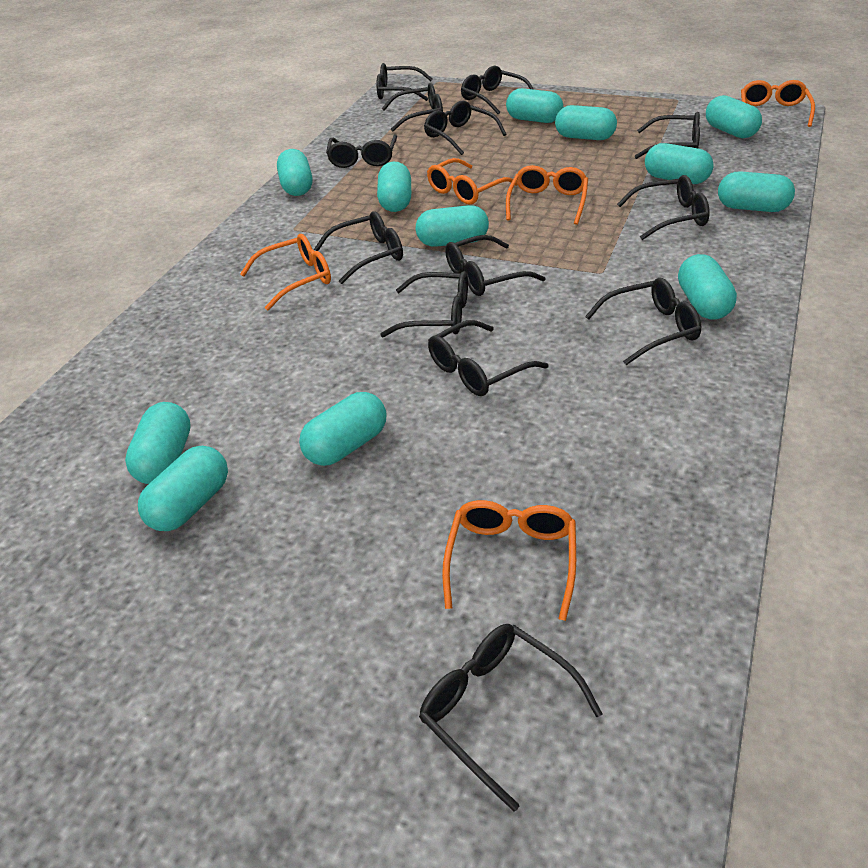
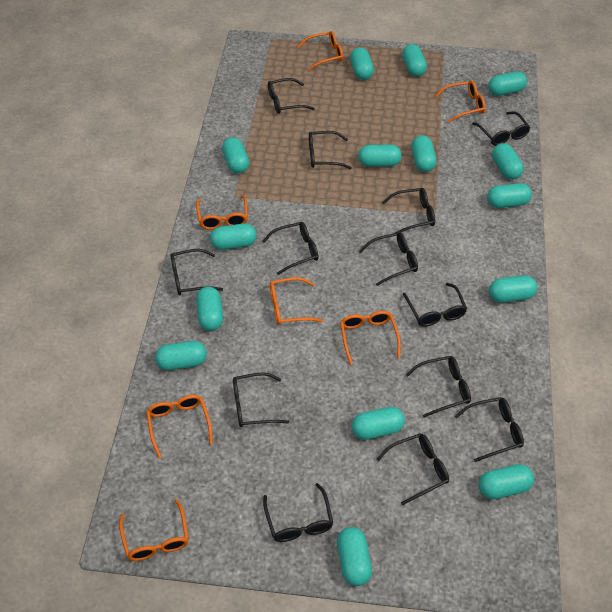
orange glasses: 5 -> 7
turquoise capsule: 12 -> 15

